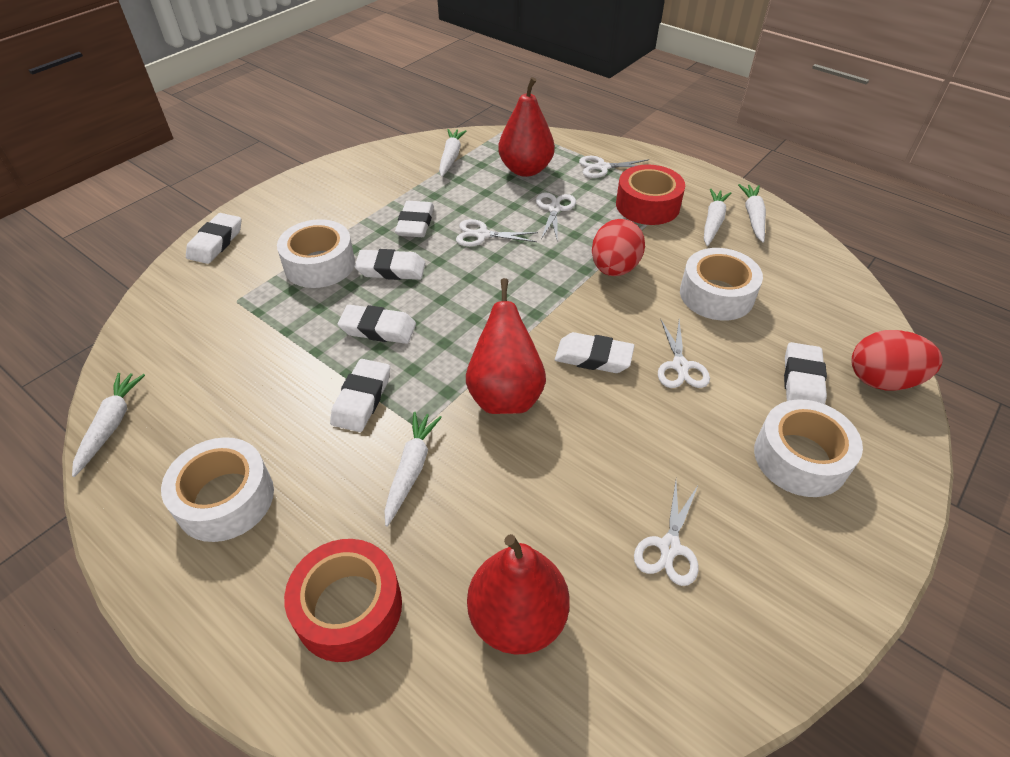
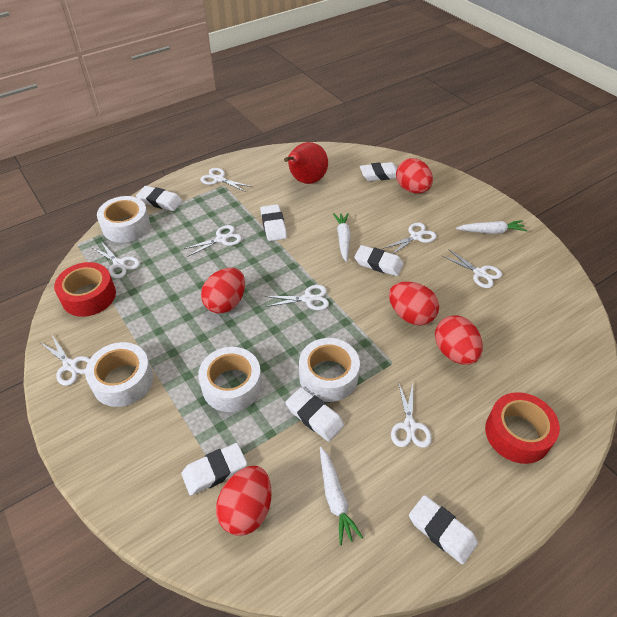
red egg: 2 -> 5
red pear: 3 -> 1
white carrot: 5 -> 3
white scissors: 5 -> 8

